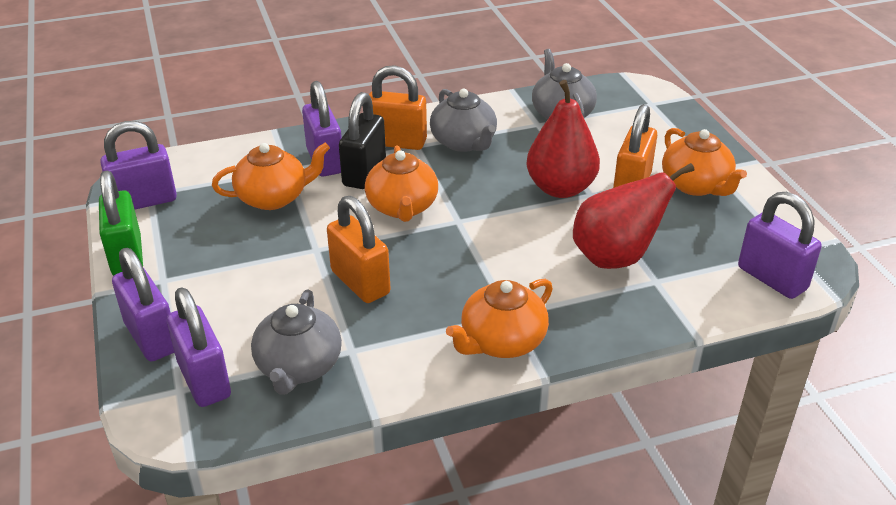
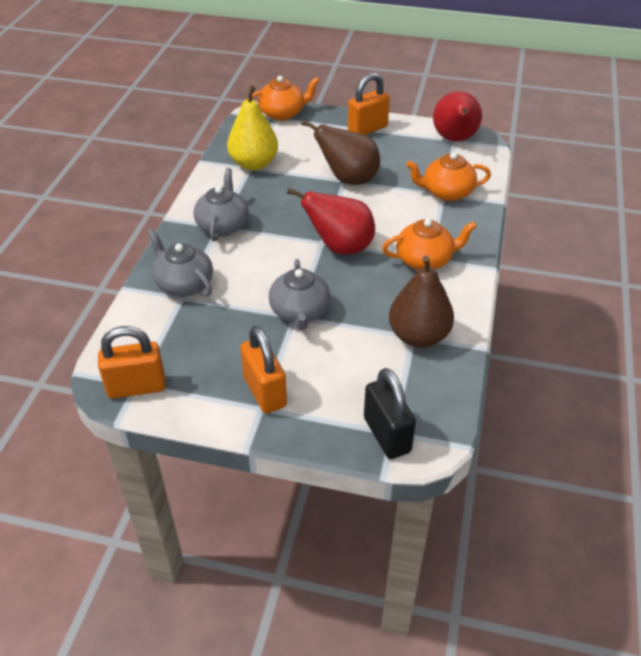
brown pear: 0 -> 2
green padlock: 1 -> 0
orange teapot: 4 -> 3
purple padlock: 5 -> 0
yellow pear: 0 -> 1

